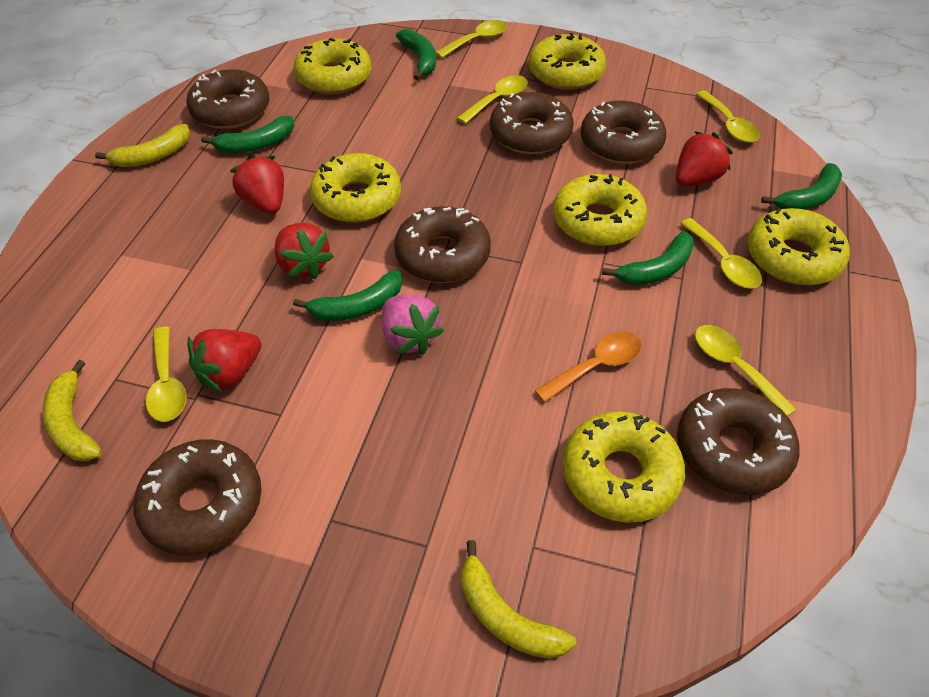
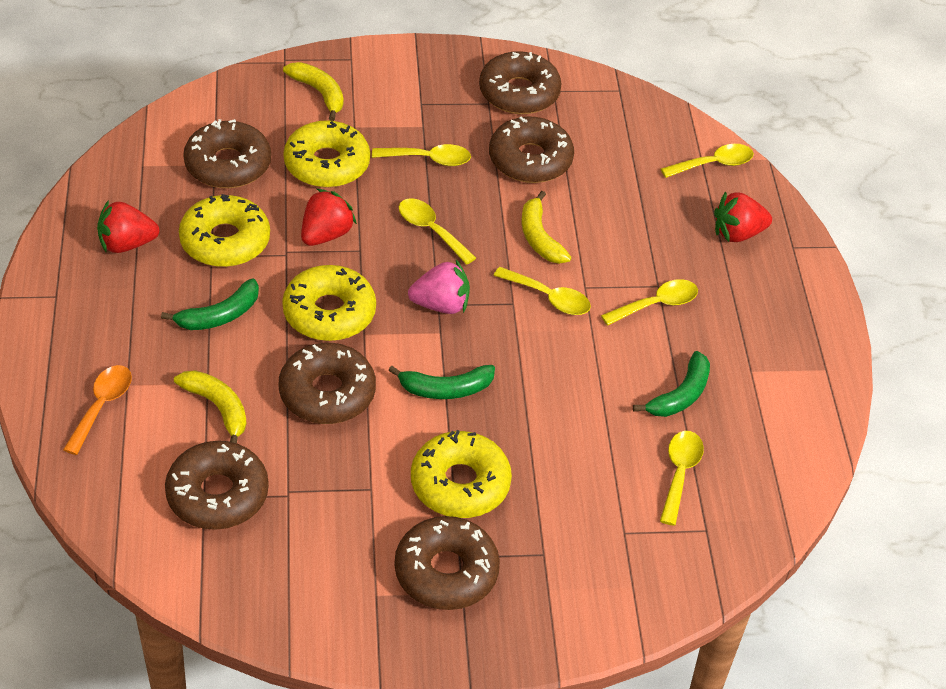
green banana: 5 -> 3
red strawberry: 4 -> 3
yellow donut: 6 -> 4

